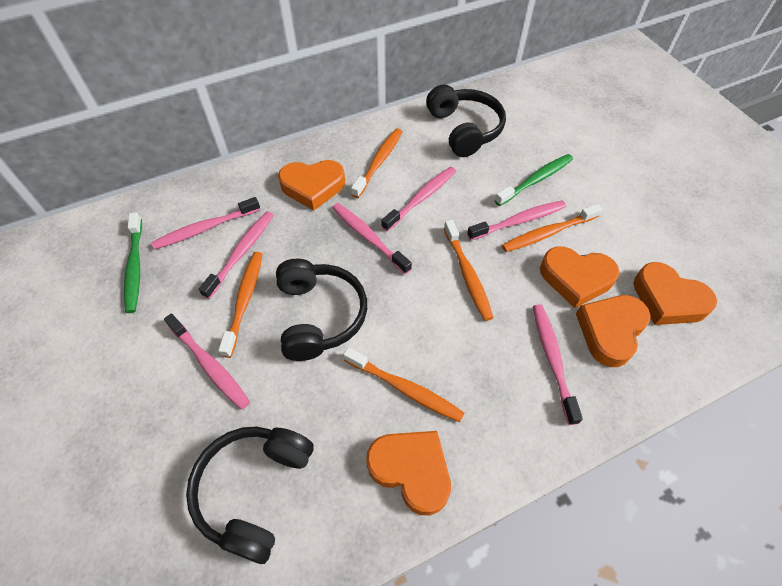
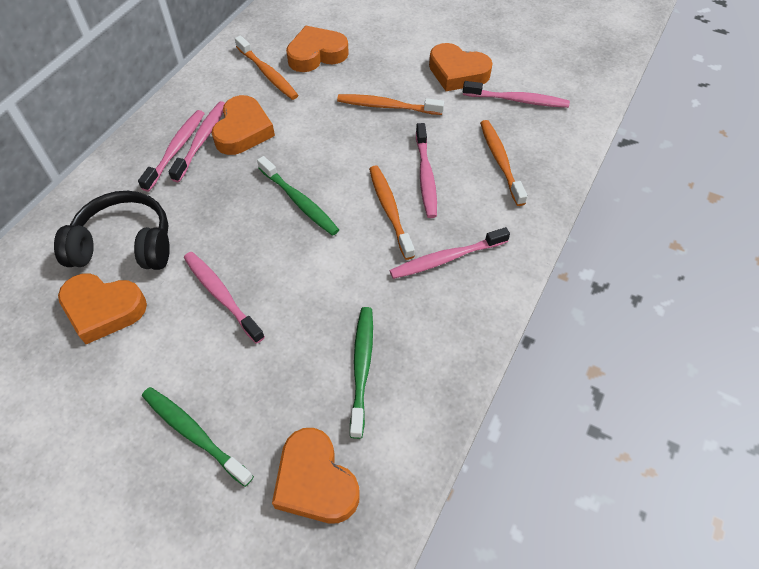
black headphones: 3 -> 1
green toothbrush: 2 -> 3
orange toothbrush: 5 -> 4
pink toothbrush: 7 -> 6

